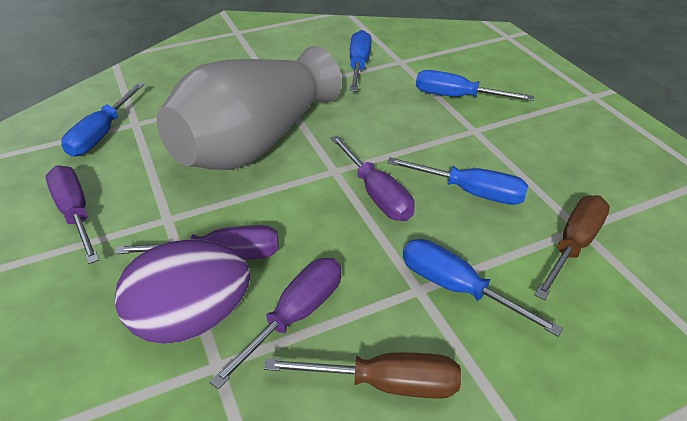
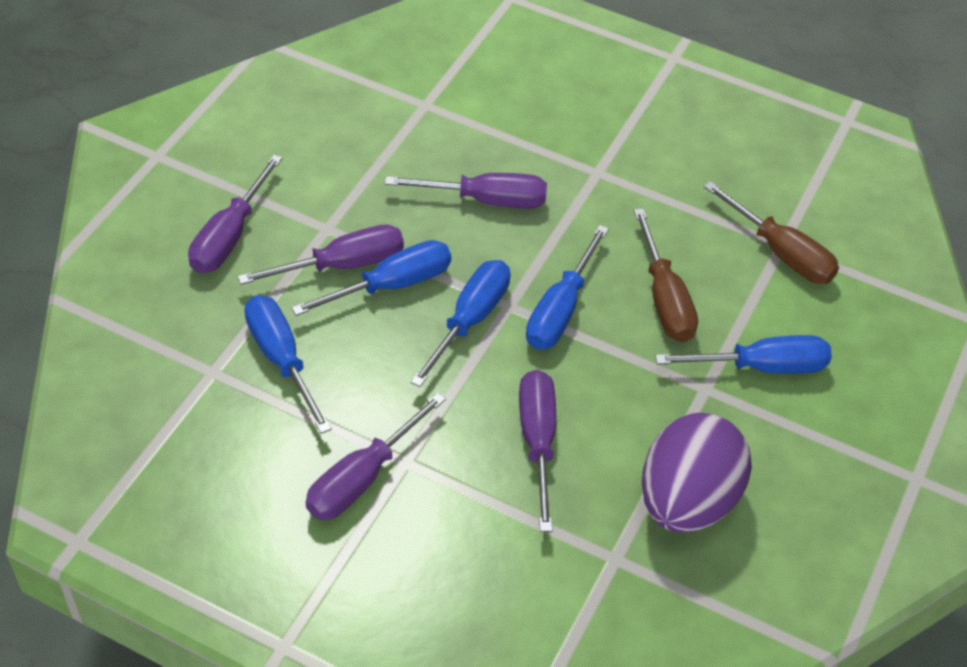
grey vase: 1 -> 0
purple screwdriver: 4 -> 5

